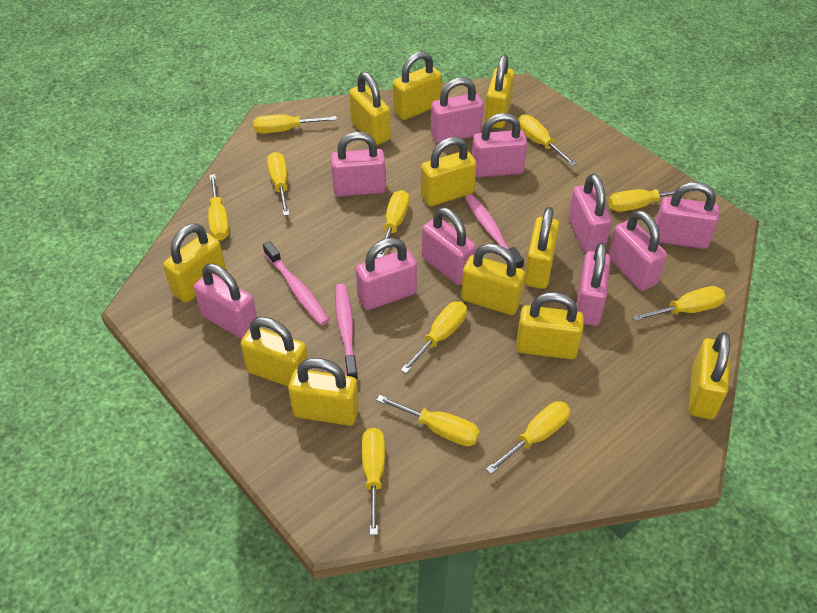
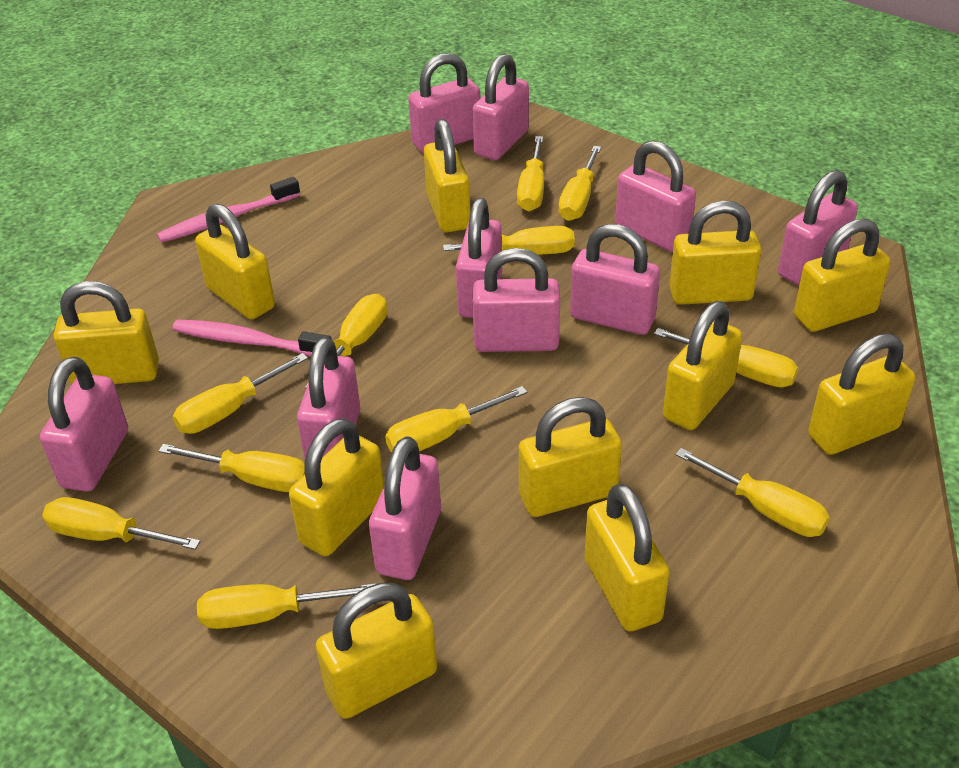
pink toothbrush: 3 -> 2

